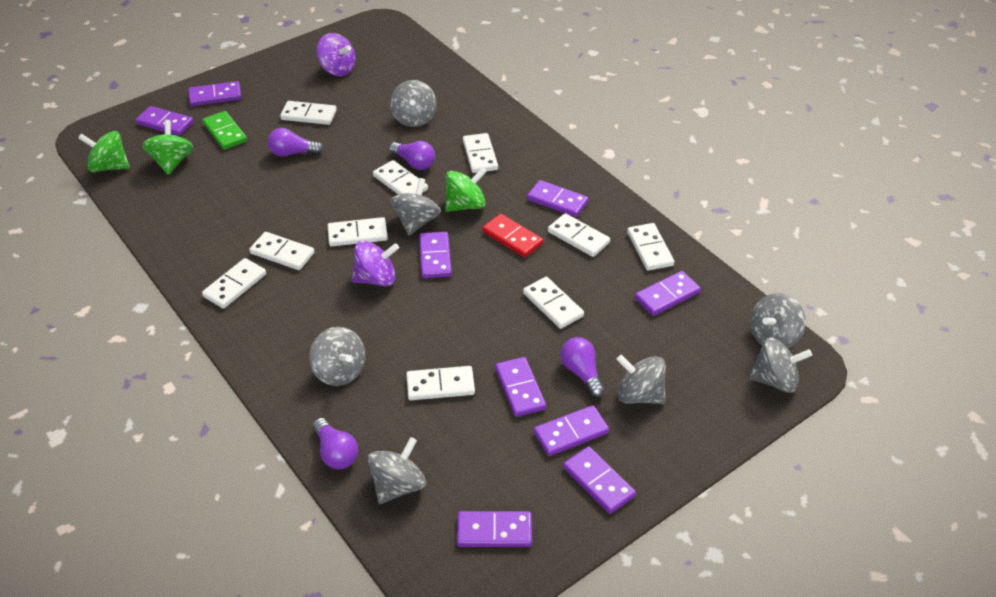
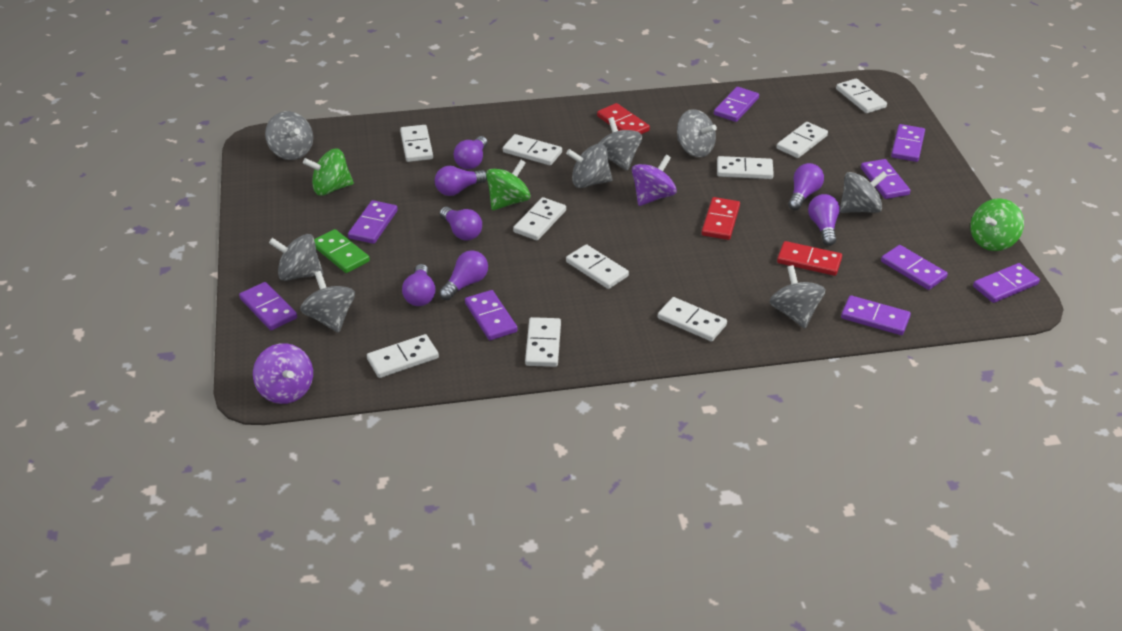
grey spinning top: 7 -> 8
purple light bulb: 4 -> 7
red domino: 1 -> 3

